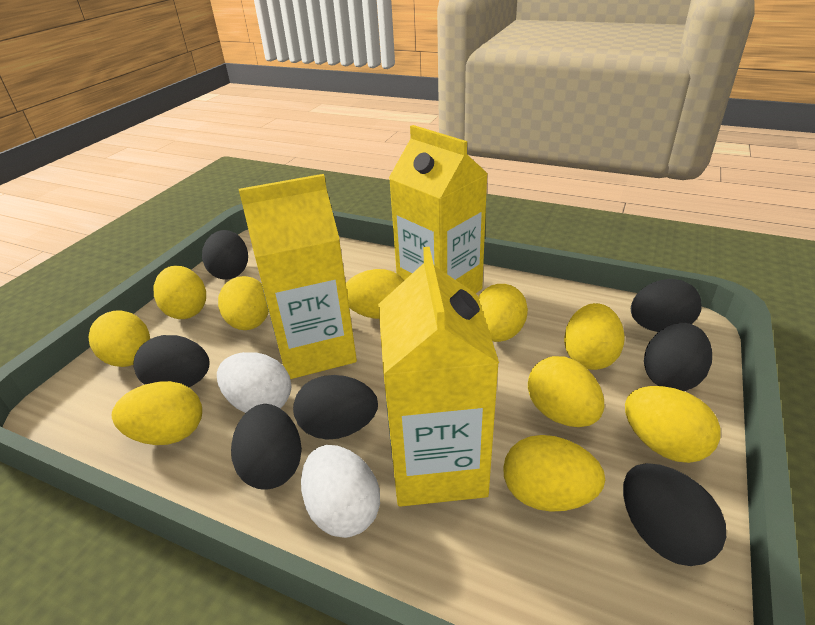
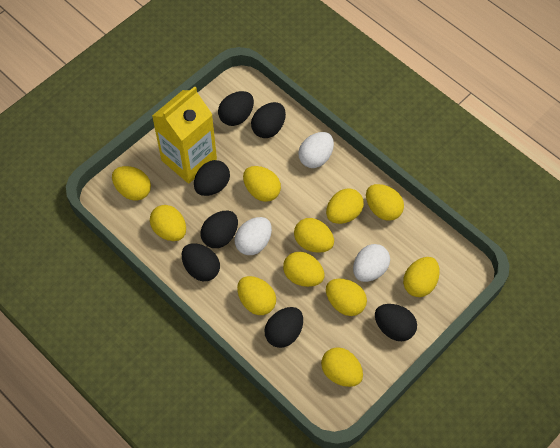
white egg: 2 -> 3
yellow carton: 3 -> 1
yellow egg: 10 -> 11

